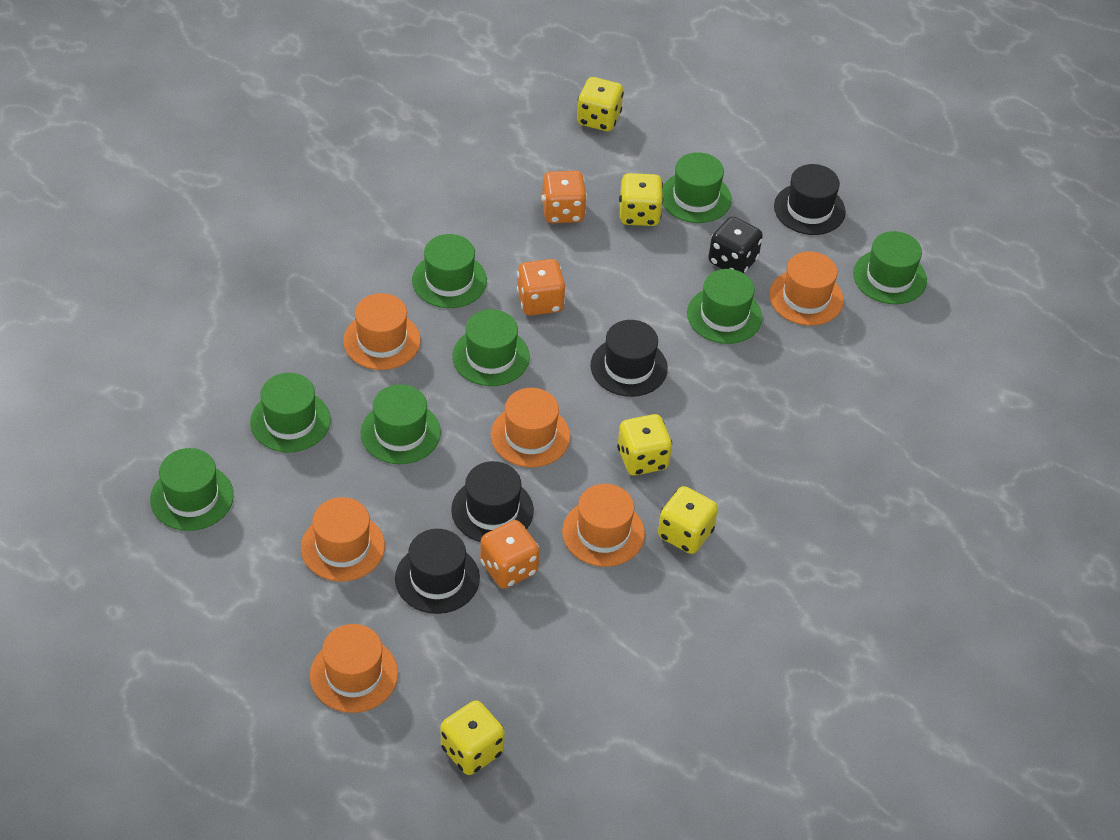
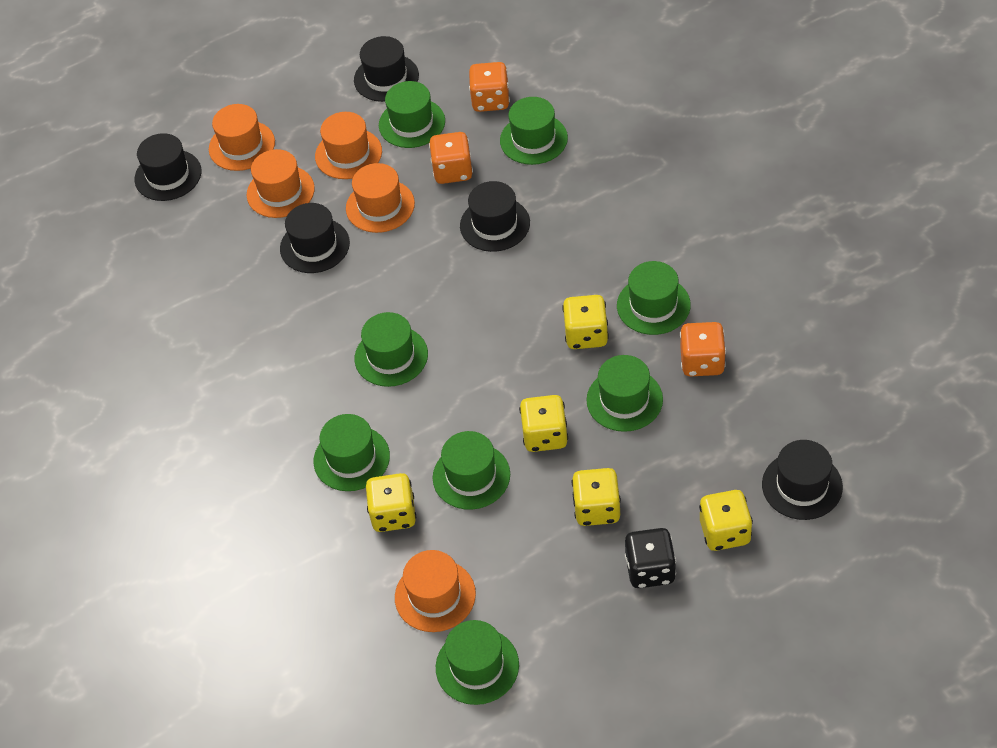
black hat: 4 -> 5
orange hat: 6 -> 5

